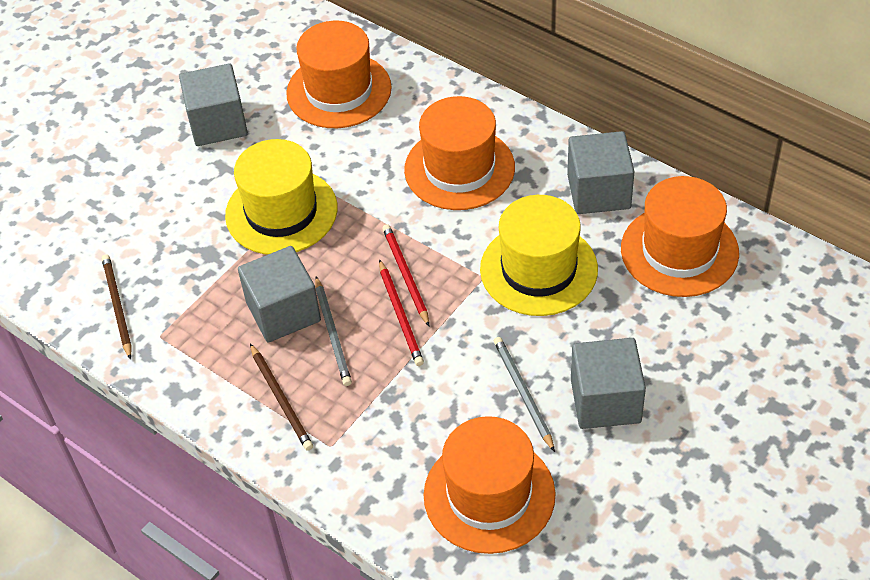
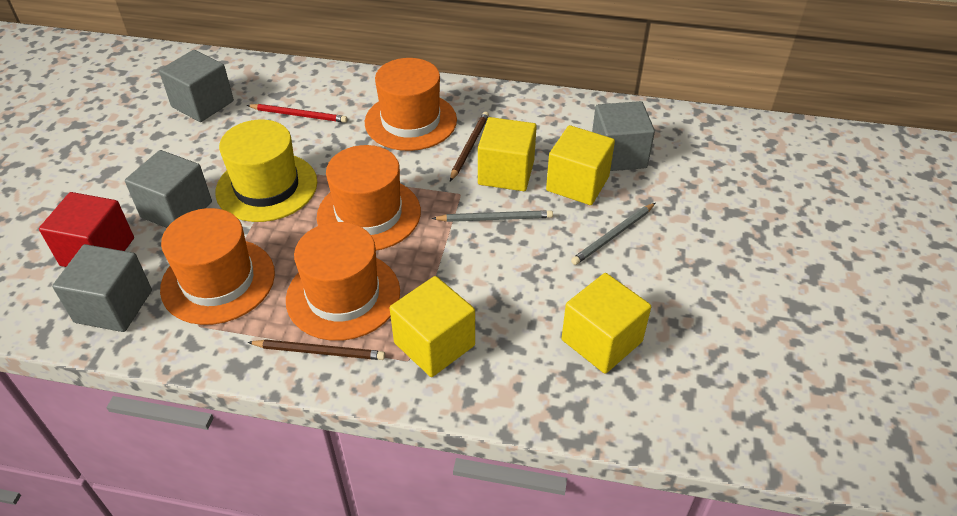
red cube: 0 -> 1
red pencil: 2 -> 1
yellow cube: 0 -> 4
yellow hat: 2 -> 1

